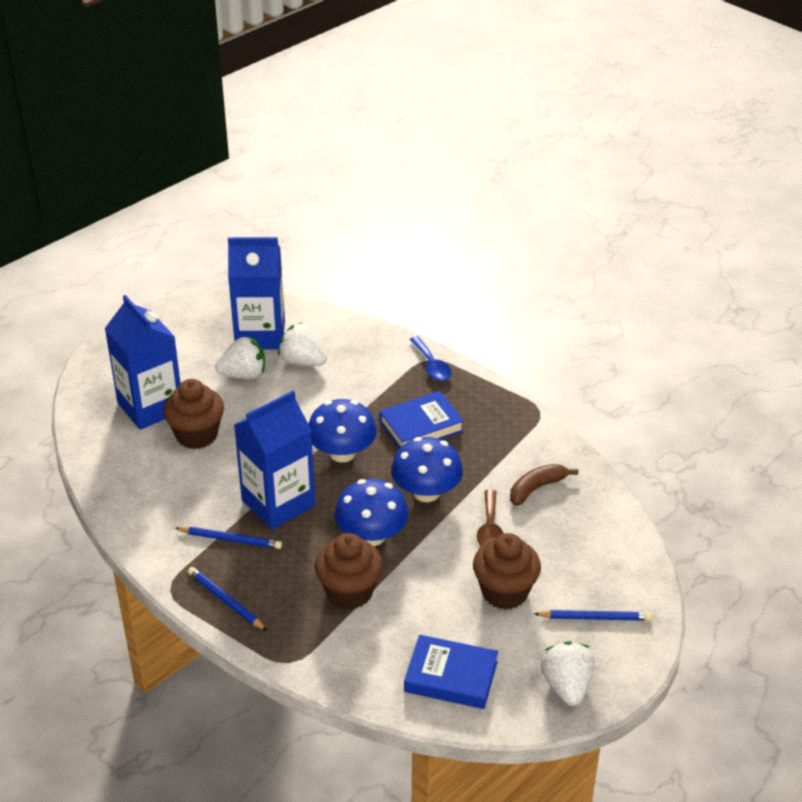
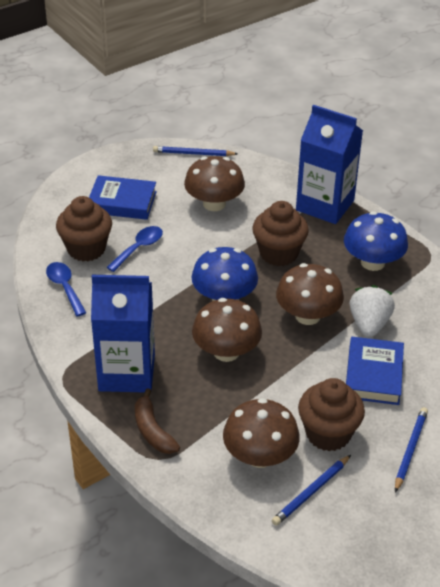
blue carton: 3 -> 2
blue mushroom: 3 -> 2
blue spoon: 1 -> 2
brown mushroom: 0 -> 4
brown spoon: 1 -> 0
white strawberry: 3 -> 1

